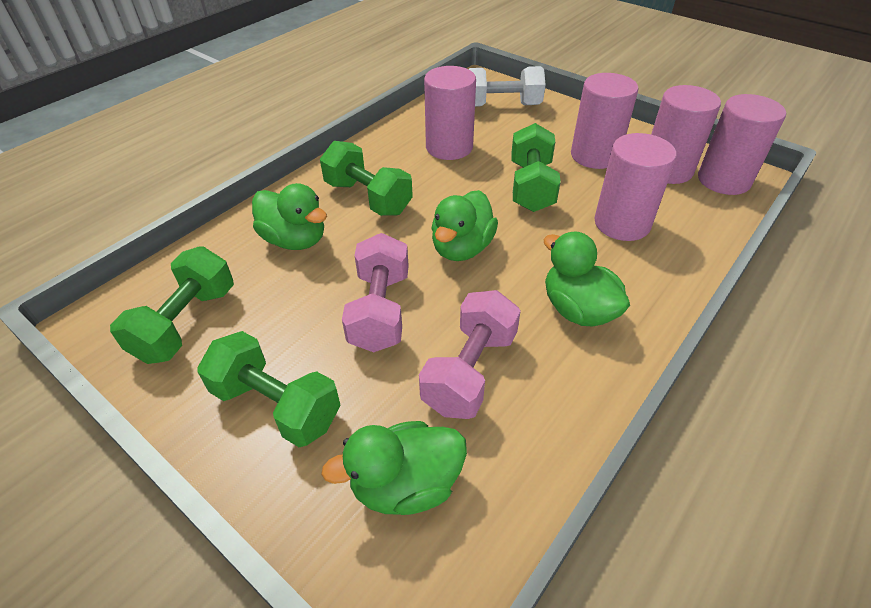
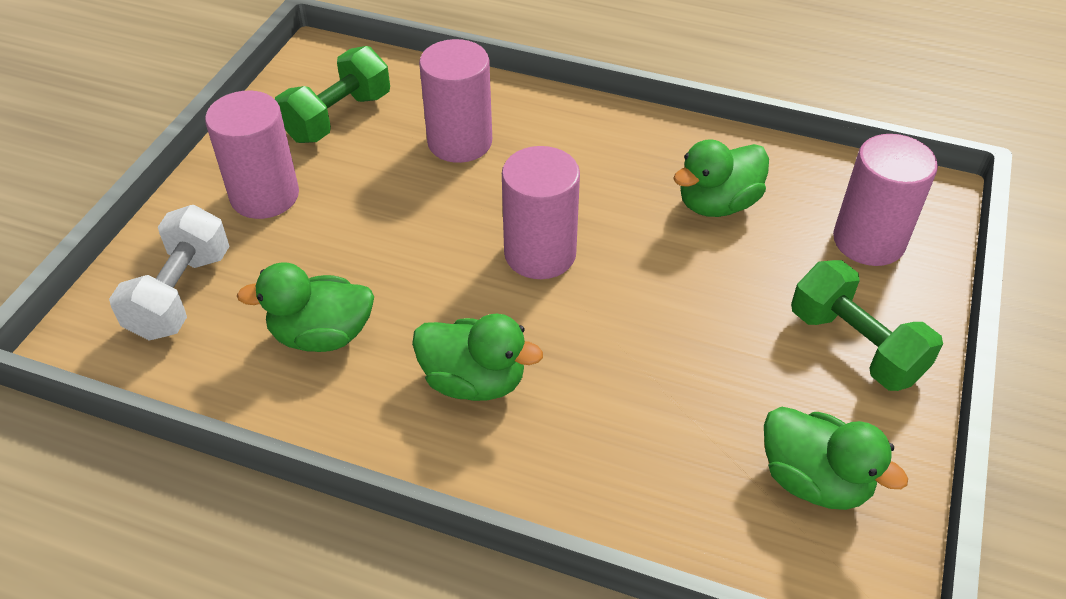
green dumbbell: 4 -> 2
pink cylinder: 5 -> 4
pink dumbbell: 2 -> 0

